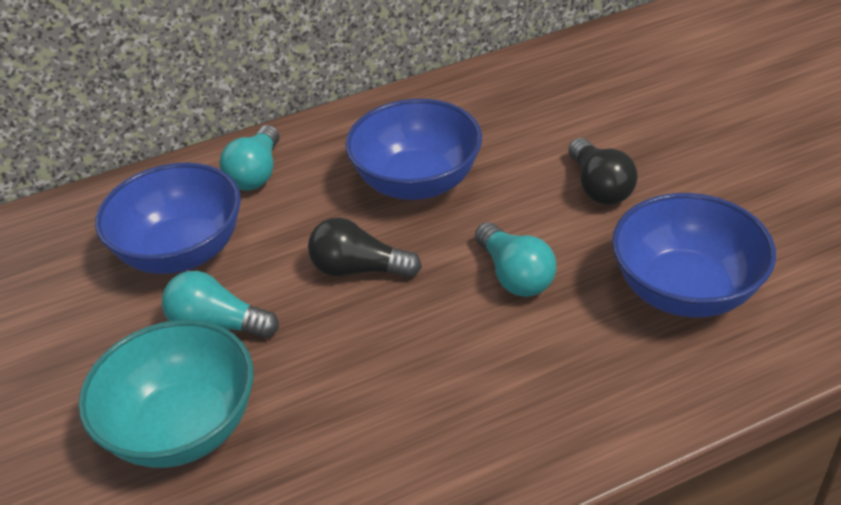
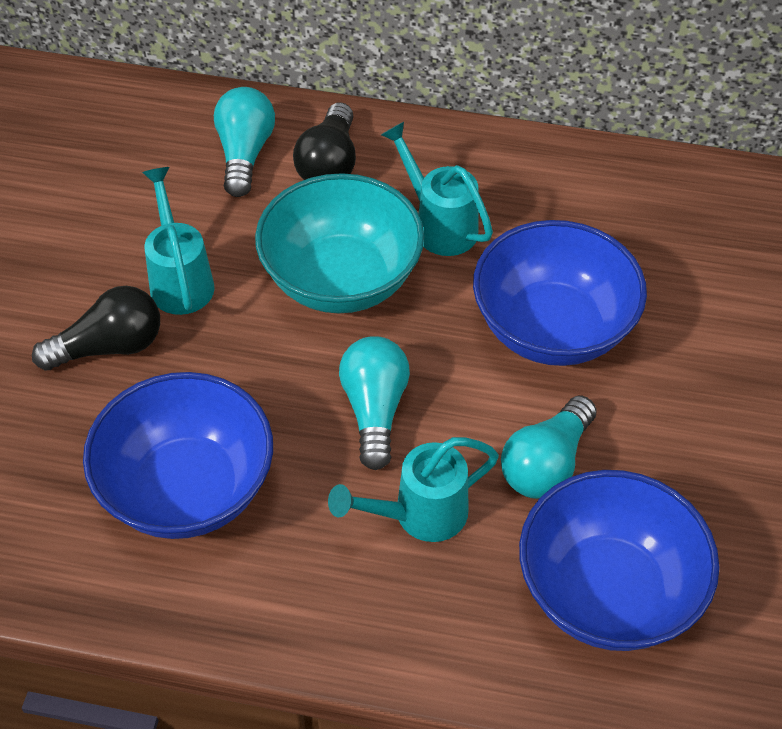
turquoise watering can: 0 -> 3

